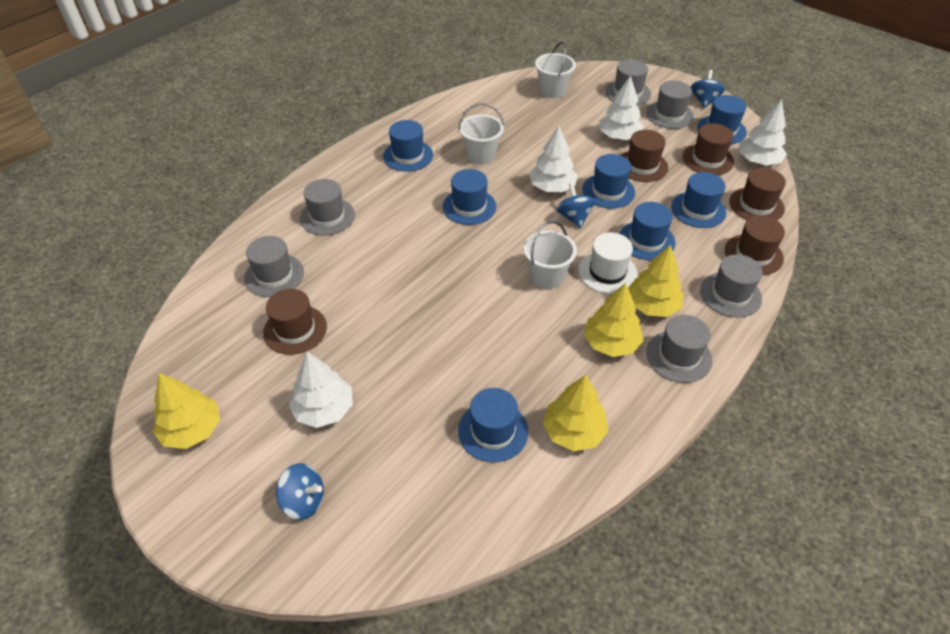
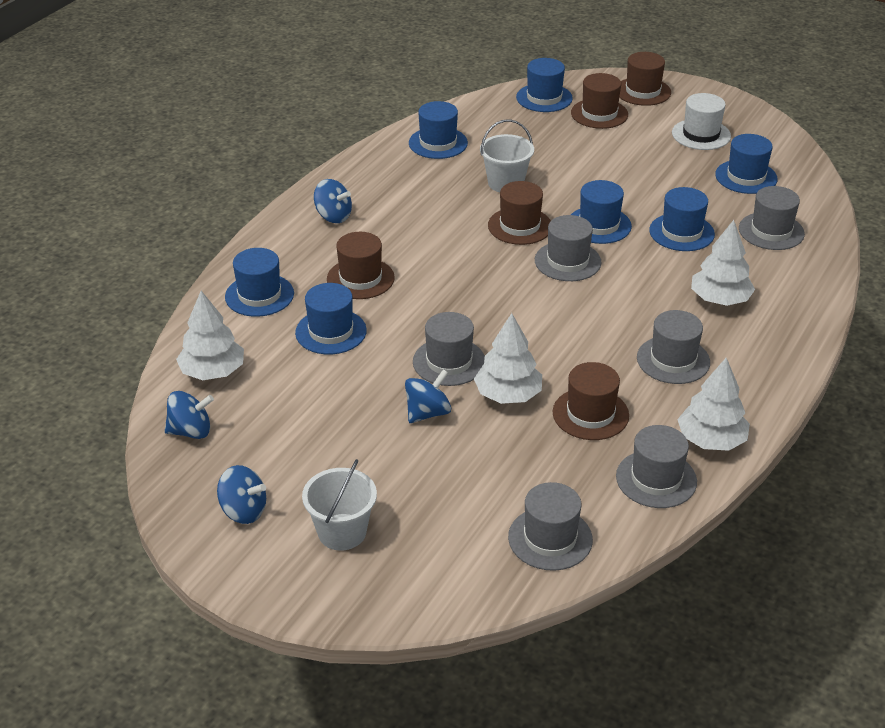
blue spinning top: 3 -> 4
white bucket: 3 -> 2
yellow tree: 4 -> 0

